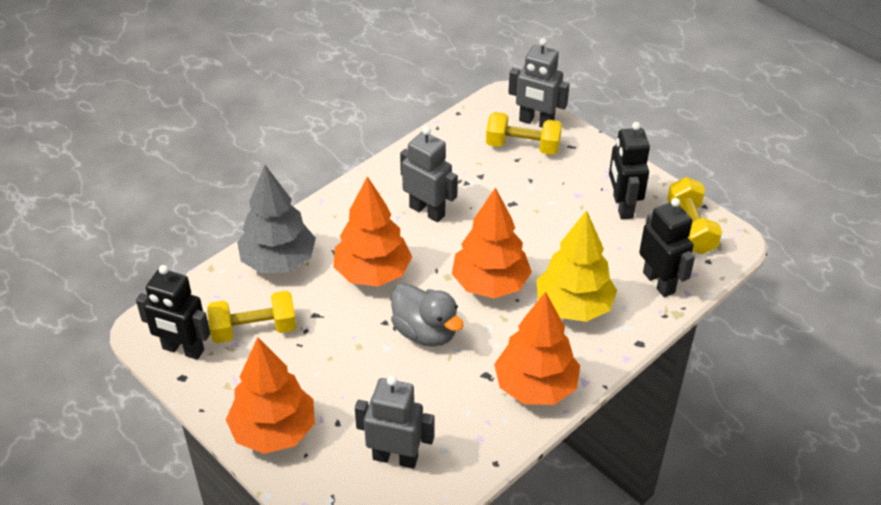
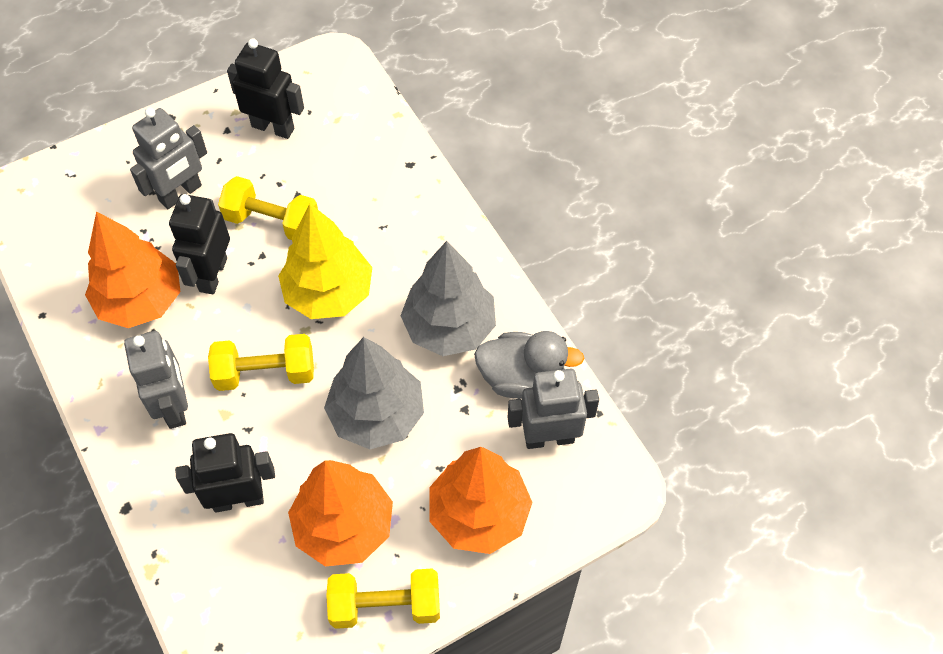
grey tree: 1 -> 2
orange tree: 4 -> 3

